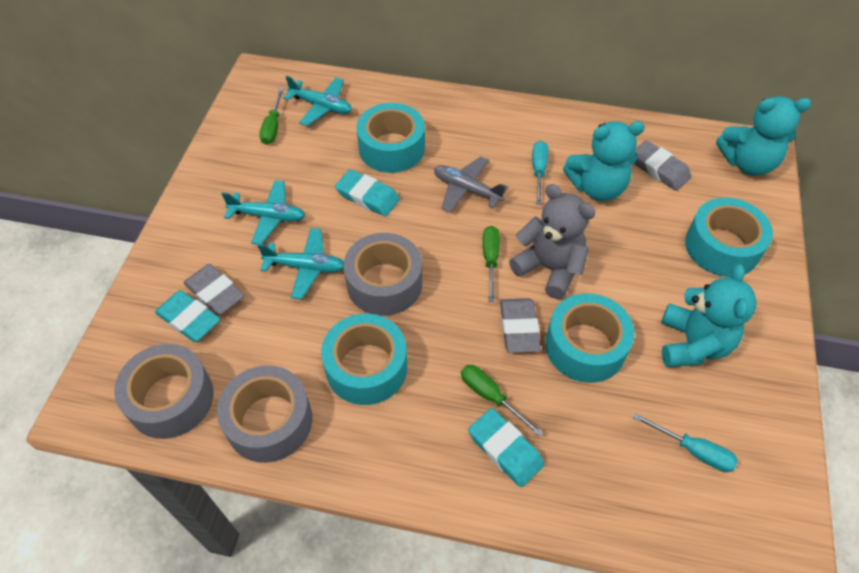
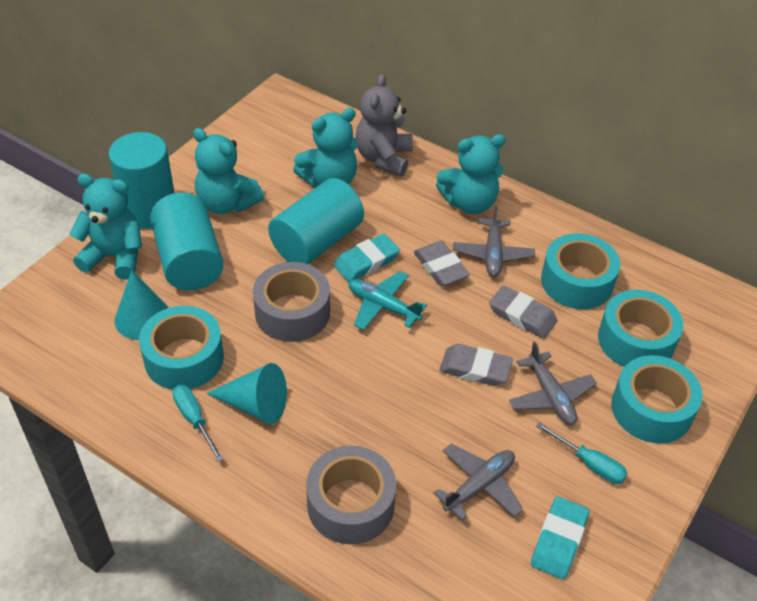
green screwdriver: 3 -> 0
grey plane: 1 -> 3
grey tape: 3 -> 2
turquoise cone: 0 -> 2
turquoise cylinder: 0 -> 3
turquoise eraser: 3 -> 2
turquoise plane: 3 -> 1
turquoise teddy bear: 3 -> 4

